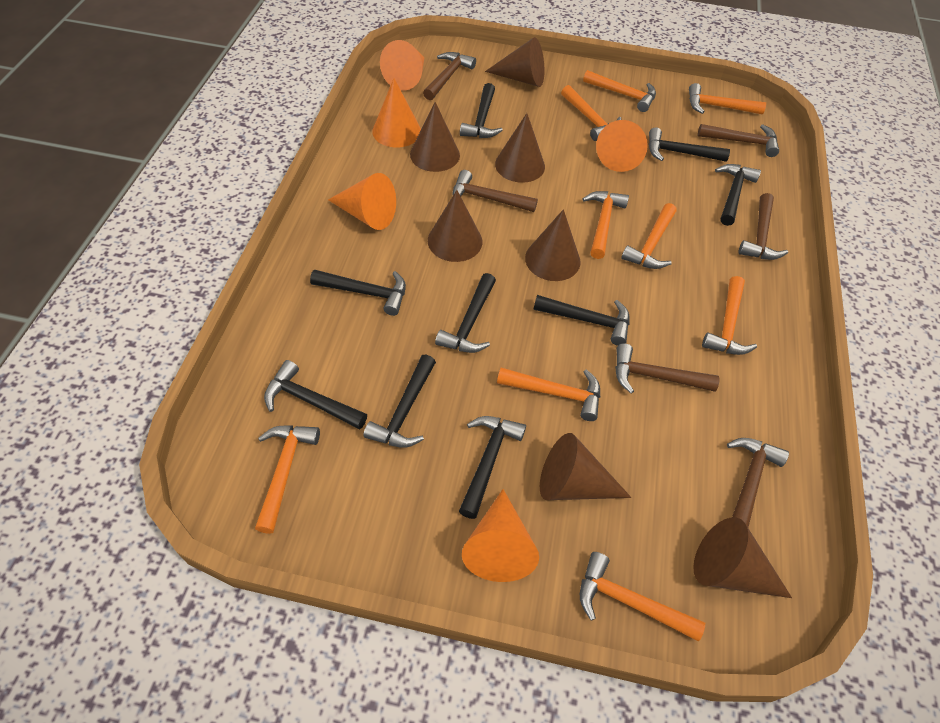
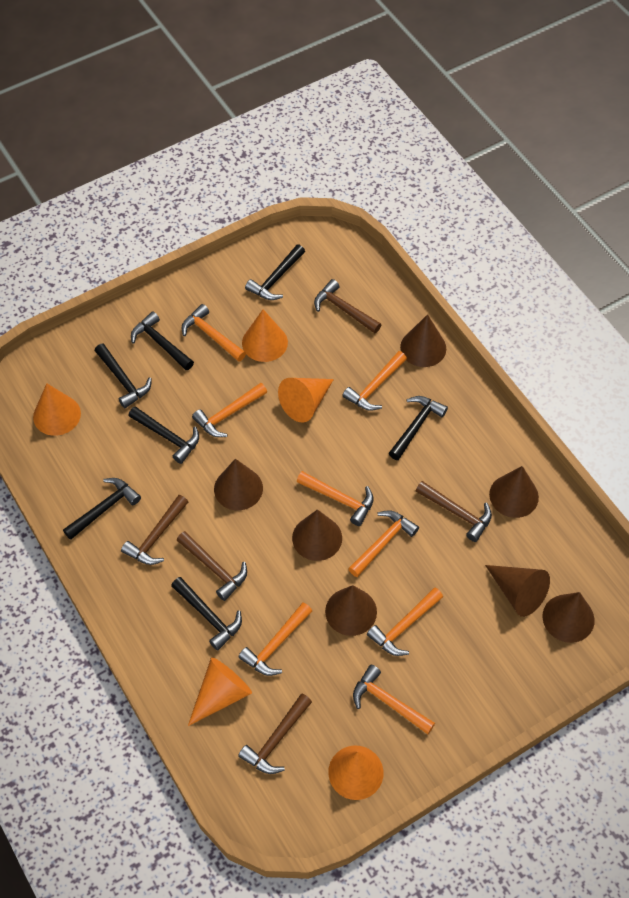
black hammer: 9 -> 7
brown hammer: 6 -> 5
orange hammer: 9 -> 8

